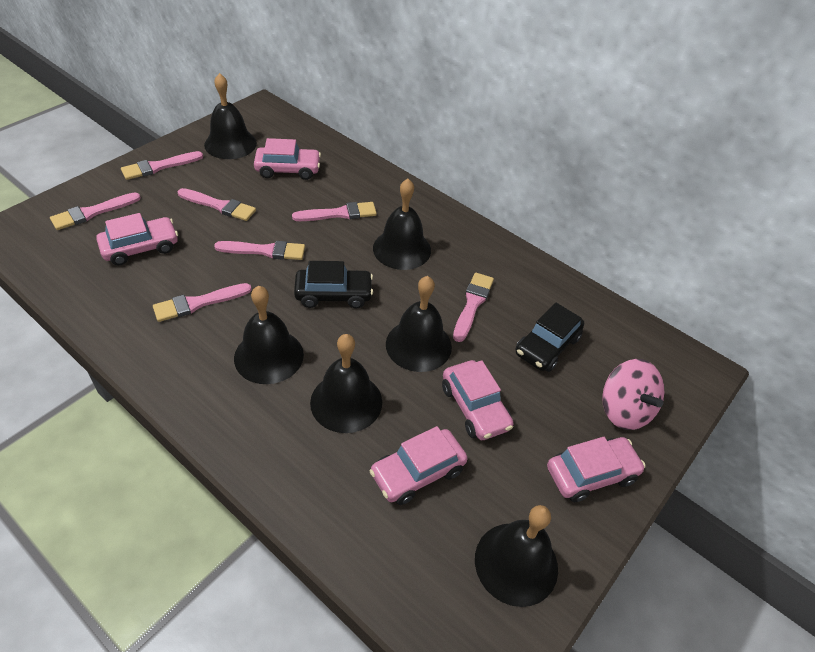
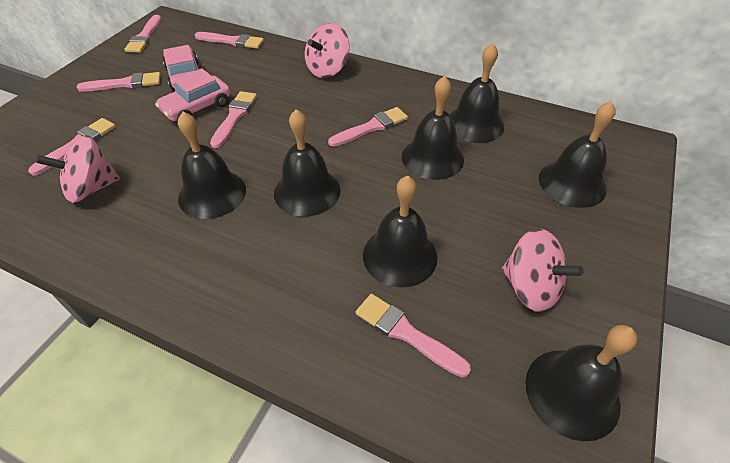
black bell: 6 -> 7
black car: 2 -> 0
pink car: 5 -> 2
pink spinning top: 1 -> 3

